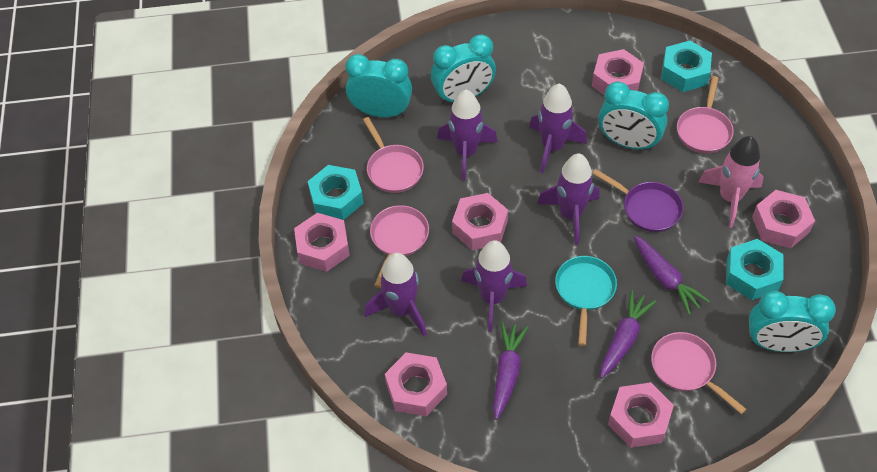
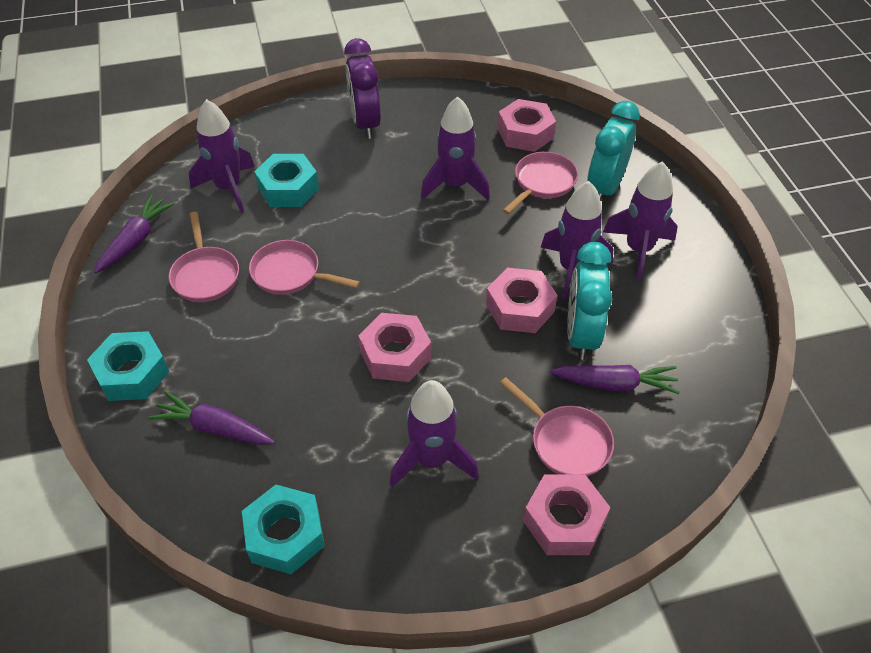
pink nut: 6 -> 4
pink rocket: 1 -> 0
purple clock: 0 -> 1
purple pan: 1 -> 0
turquoise clock: 4 -> 2
turquoise pan: 1 -> 0

